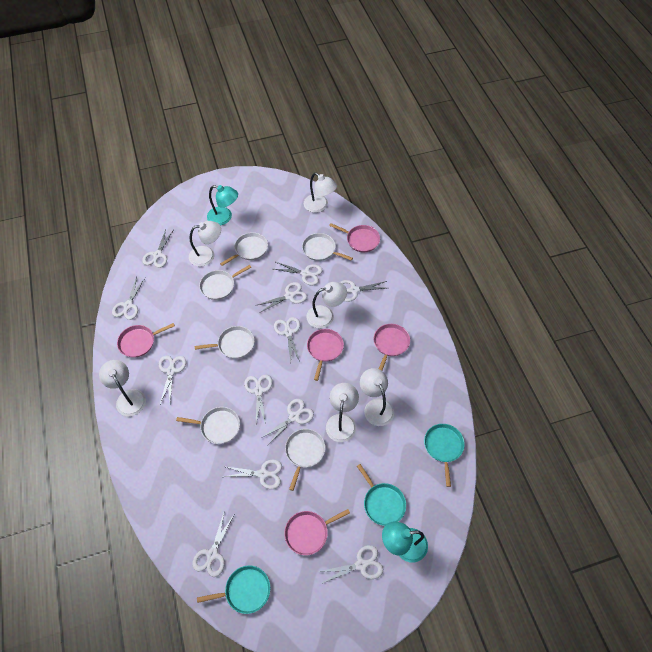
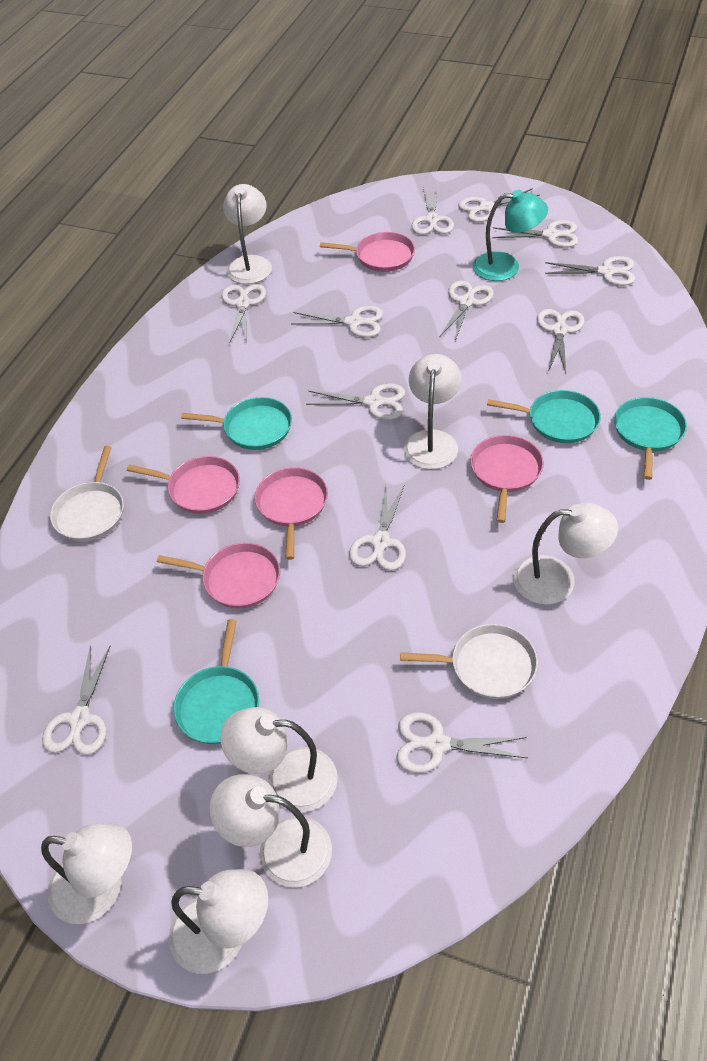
turquoise lamp: 2 -> 1
turquoise pan: 3 -> 4
white lamp: 6 -> 7
white pan: 6 -> 2

